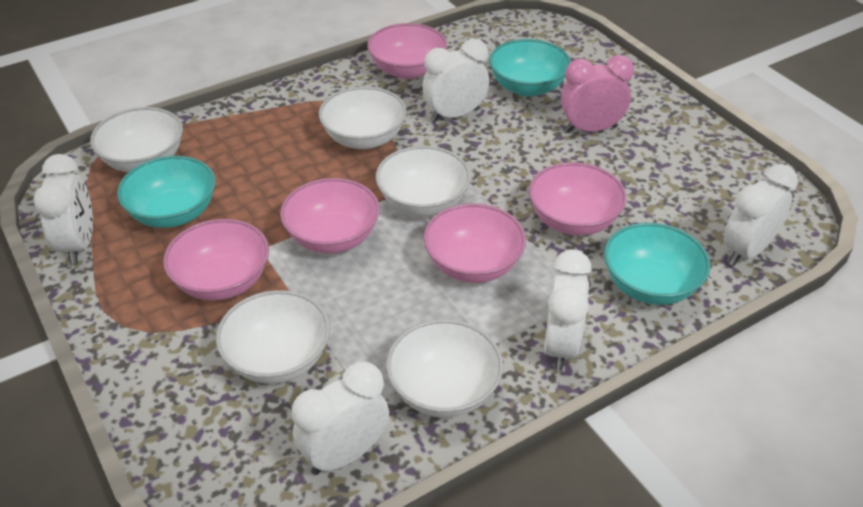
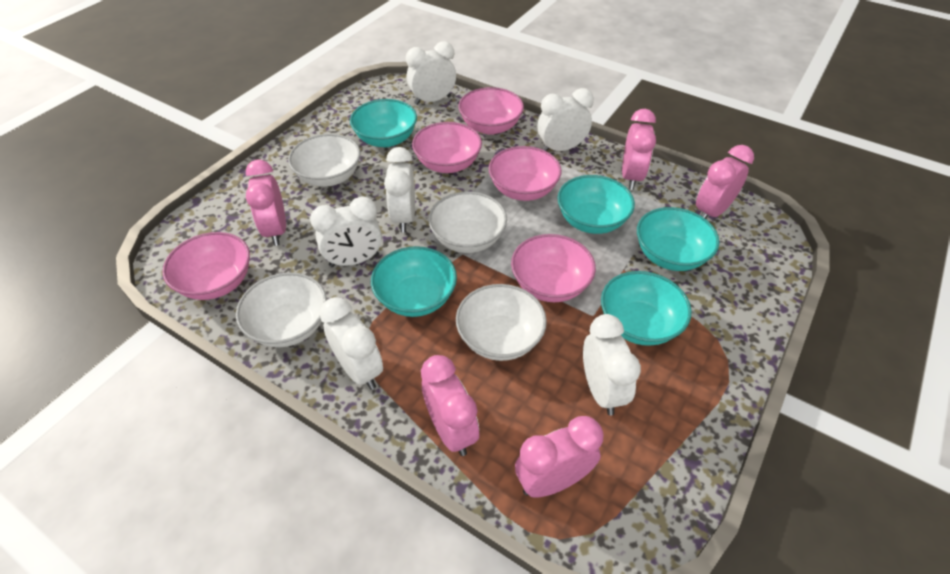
pink clock: 1 -> 5
turquoise bowl: 3 -> 5
white bowl: 5 -> 4
white clock: 5 -> 6

